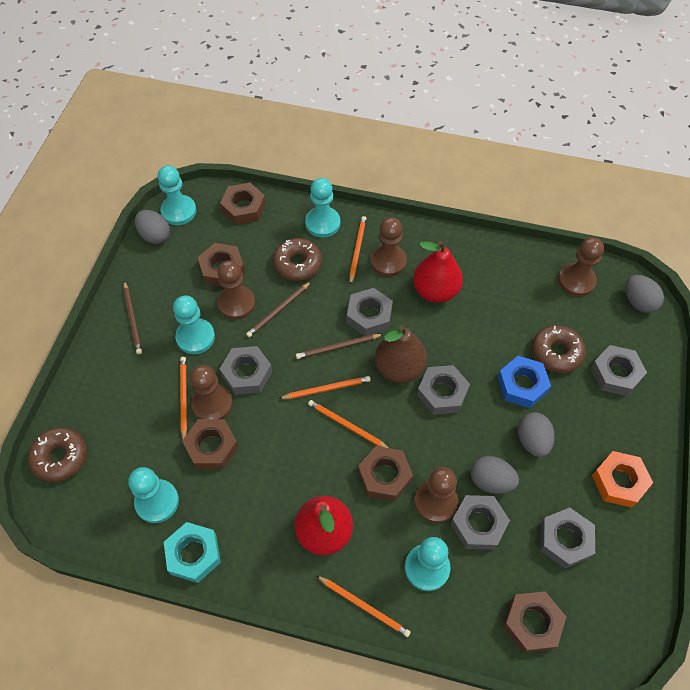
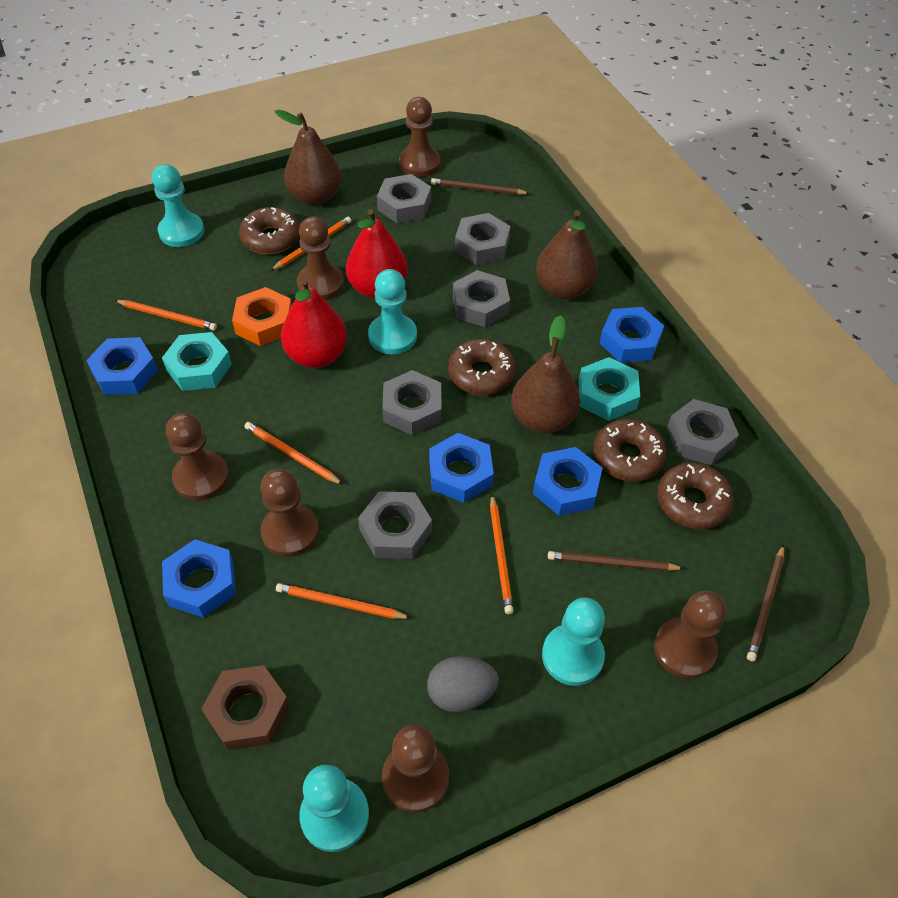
blue nut: 1 -> 5
brown donut: 3 -> 4
brown nut: 5 -> 1
brown pawn: 5 -> 6
brown pear: 1 -> 3
grey egg: 4 -> 1
turquoise nut: 1 -> 2
turquoise pawn: 5 -> 4

